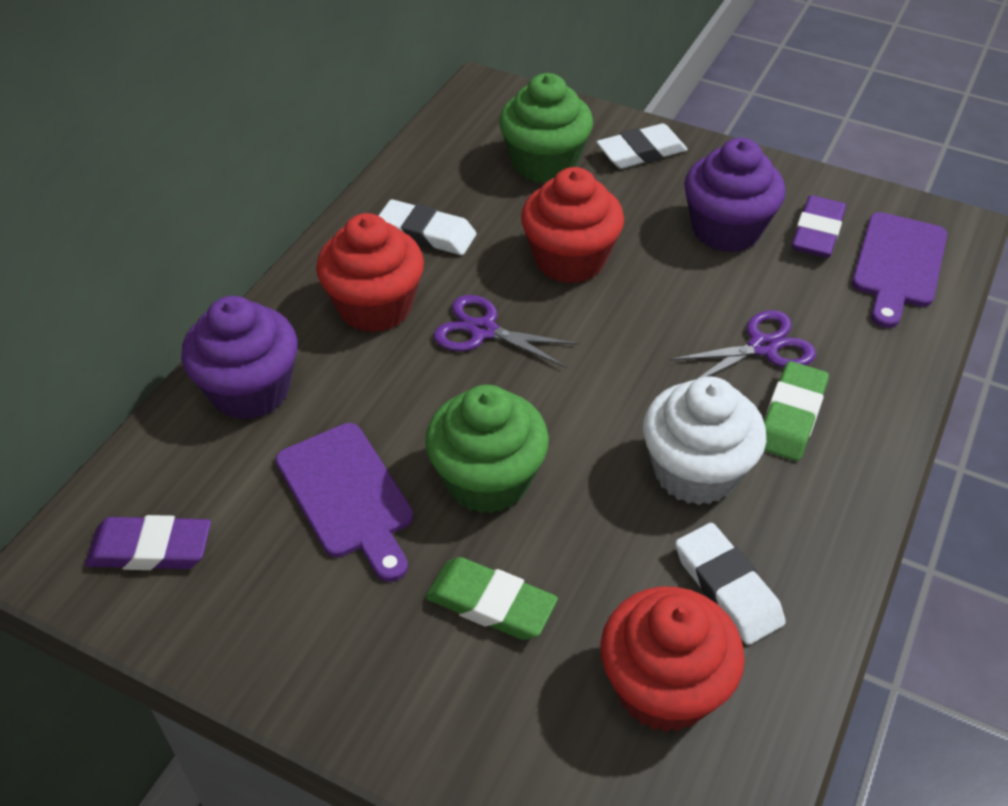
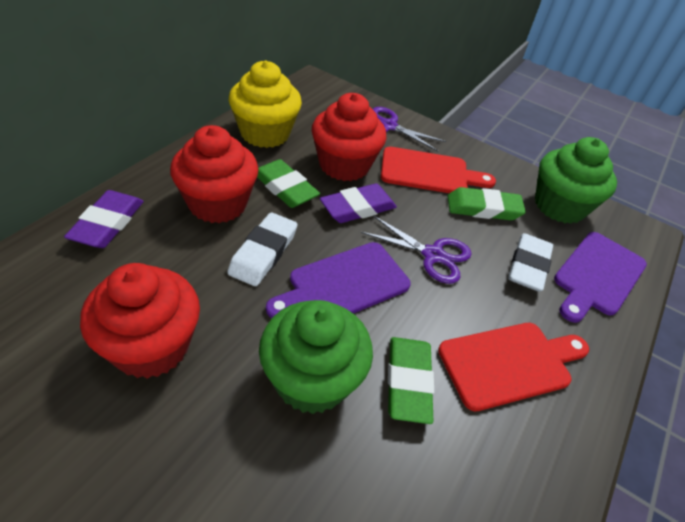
green eraser: 2 -> 3
purple cupcake: 2 -> 0
red cutting board: 0 -> 2
white cupcake: 1 -> 0
white eraser: 3 -> 2
yellow cupcake: 0 -> 1

